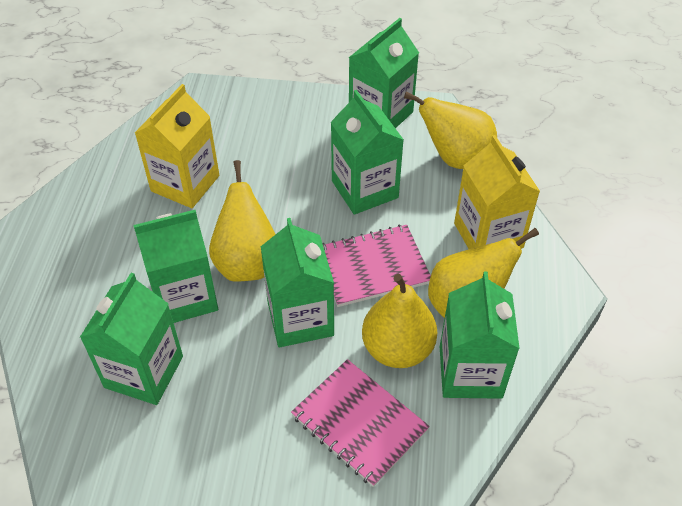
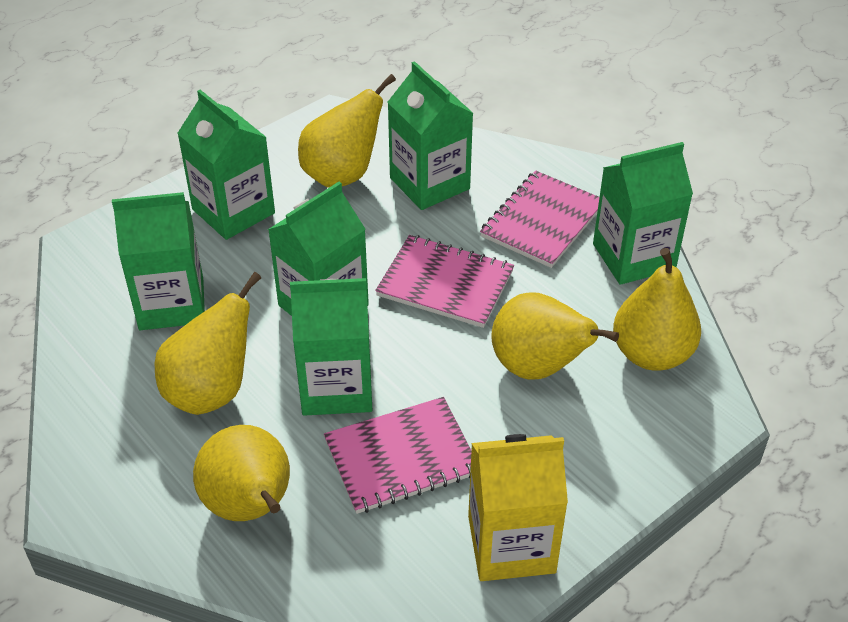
pink notebook: 2 -> 3
yellow carton: 2 -> 1
yellow pear: 4 -> 5

